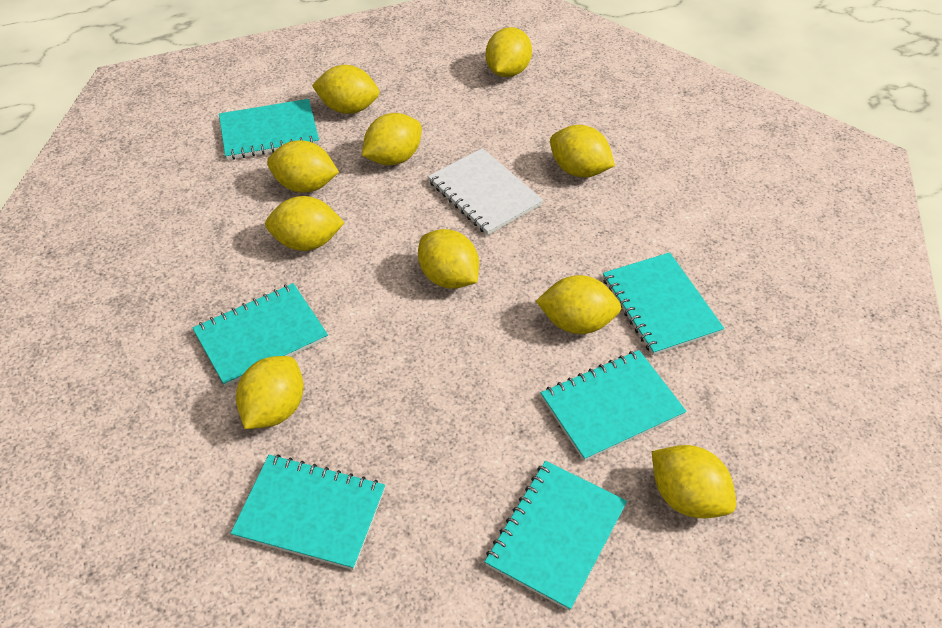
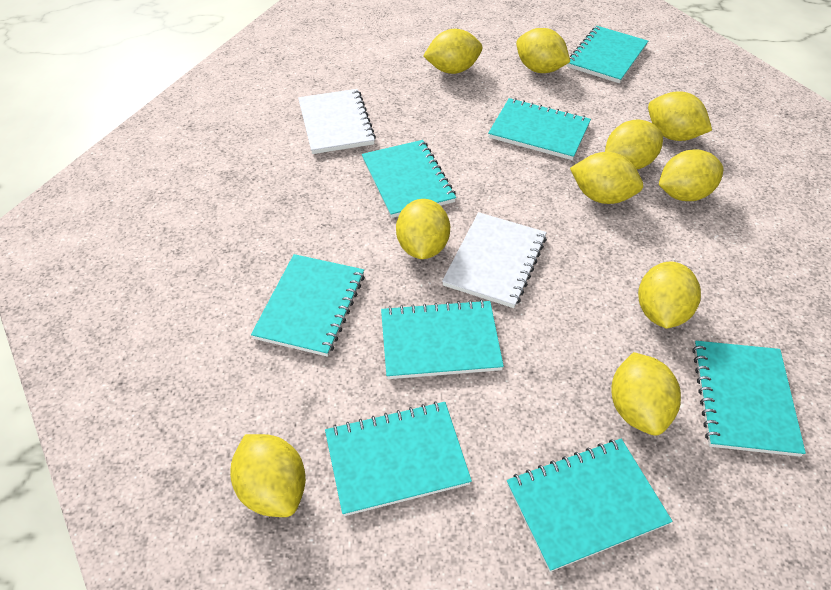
turquoise notebook: 6 -> 8
white notebook: 1 -> 2

